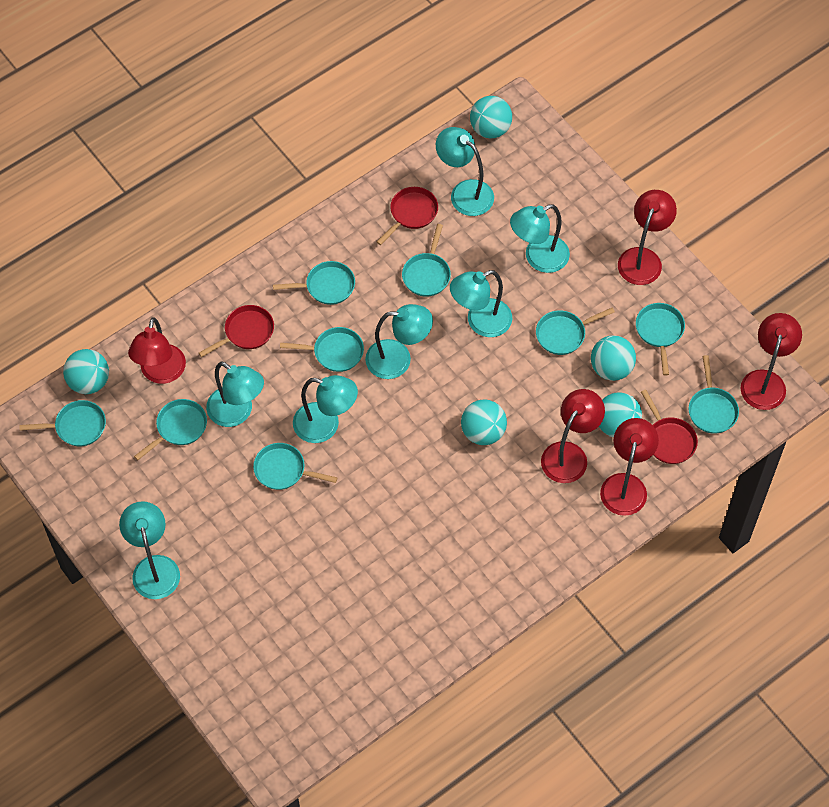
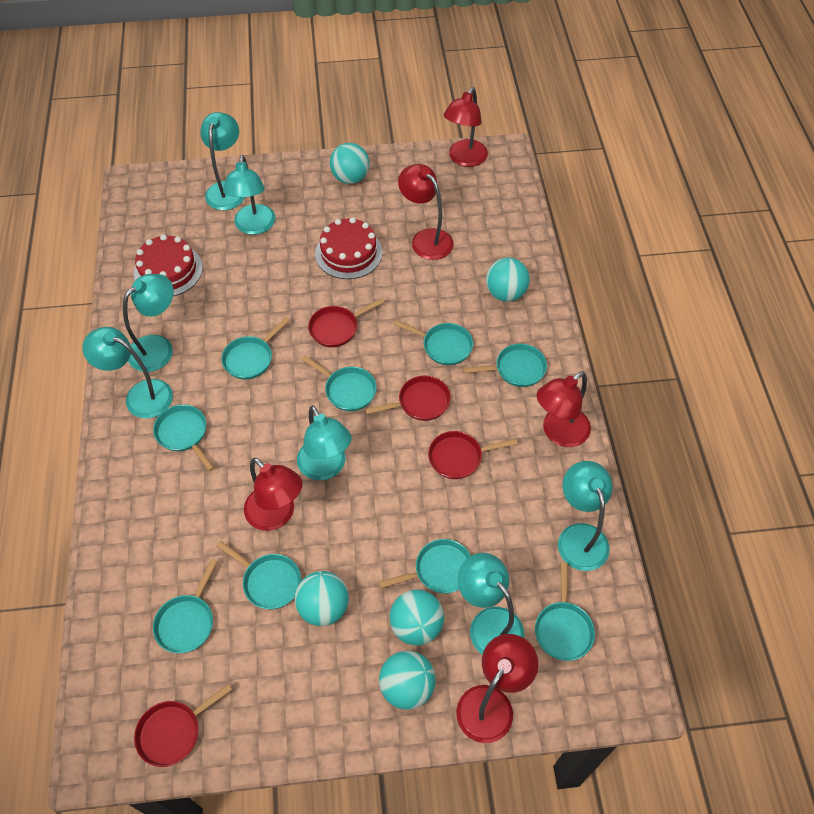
red cake: 0 -> 2
red pan: 3 -> 4

